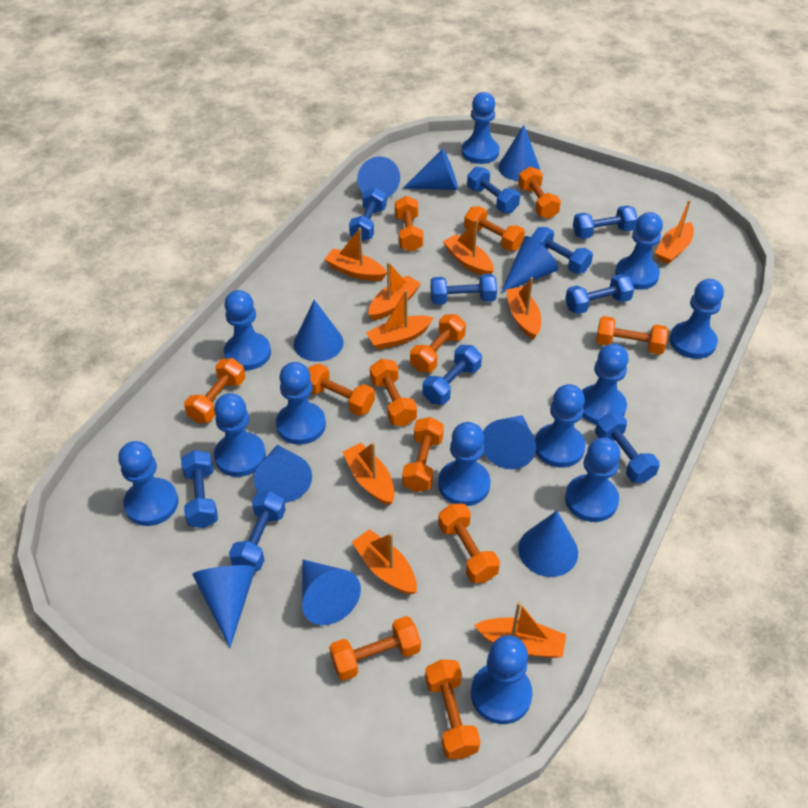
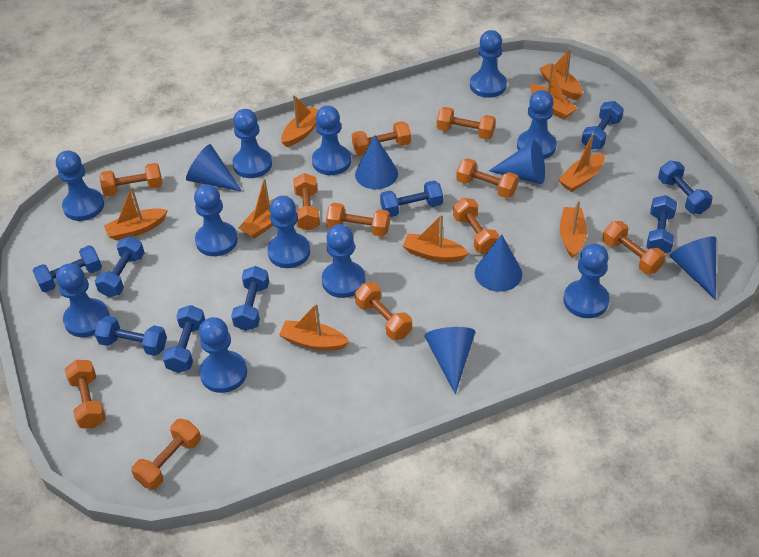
blue cone: 10 -> 6
blue dumbbell: 10 -> 9
blue pawn: 12 -> 11
orange dumbbell: 12 -> 11

